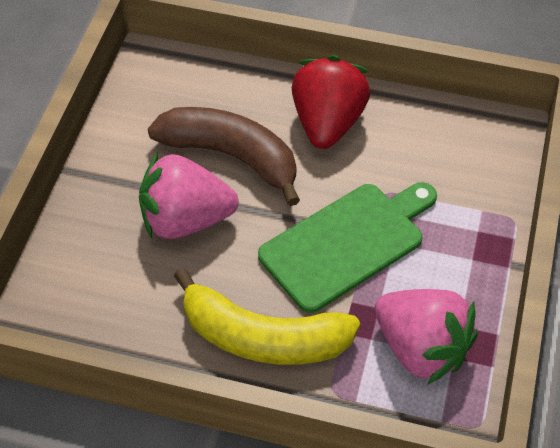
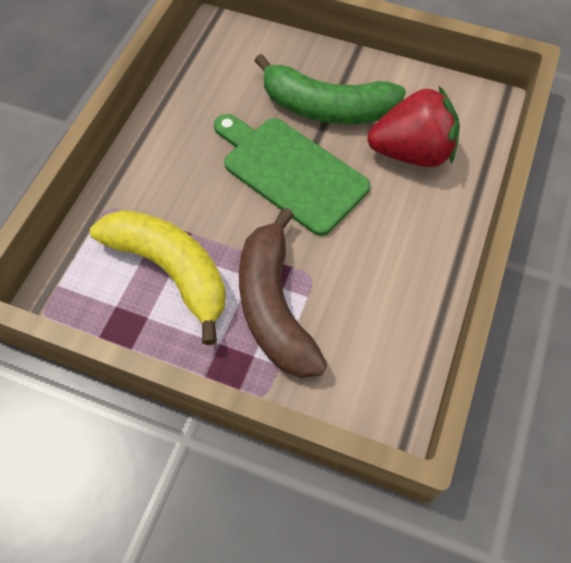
green banana: 0 -> 1
pink strawberry: 2 -> 0

